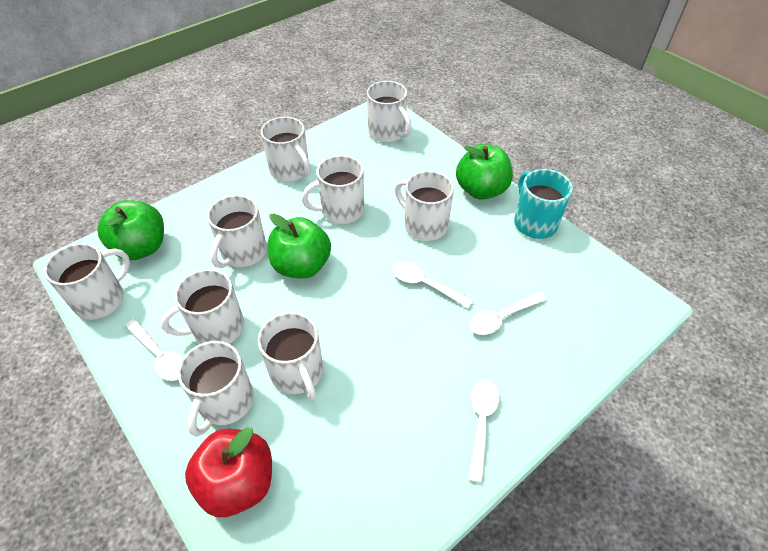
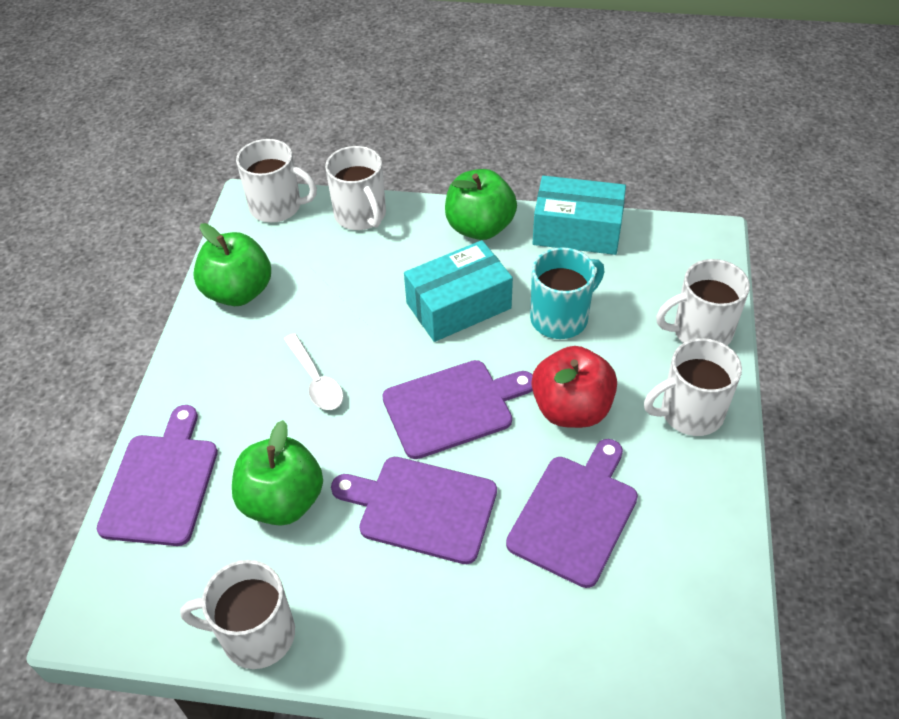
purple cutting board: 0 -> 4
turquoise box: 0 -> 2
white mug: 9 -> 5
white spoon: 4 -> 1

